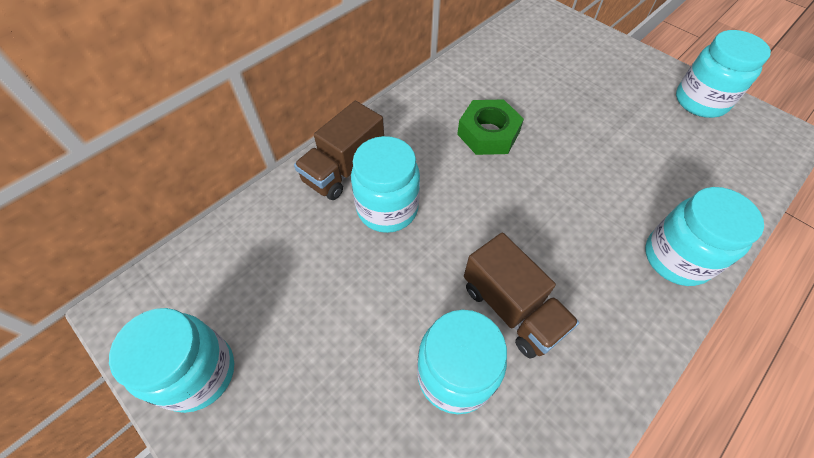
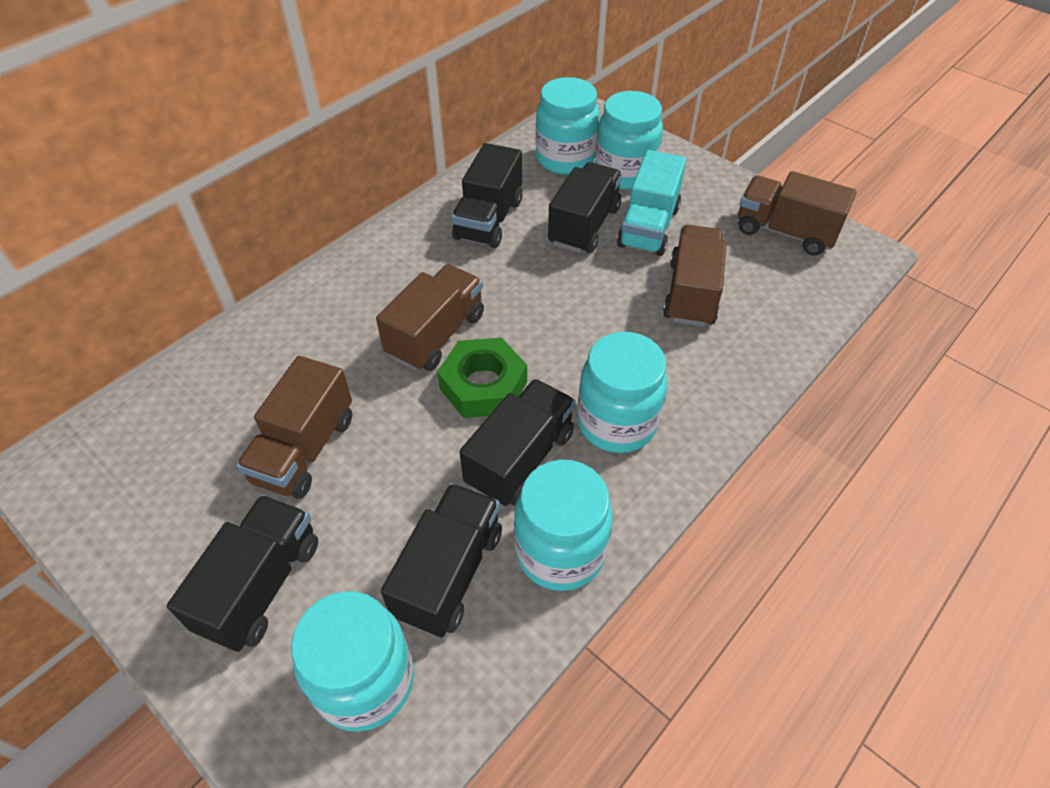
black truck: 0 -> 5
brown truck: 2 -> 4
turquoise truck: 0 -> 1

